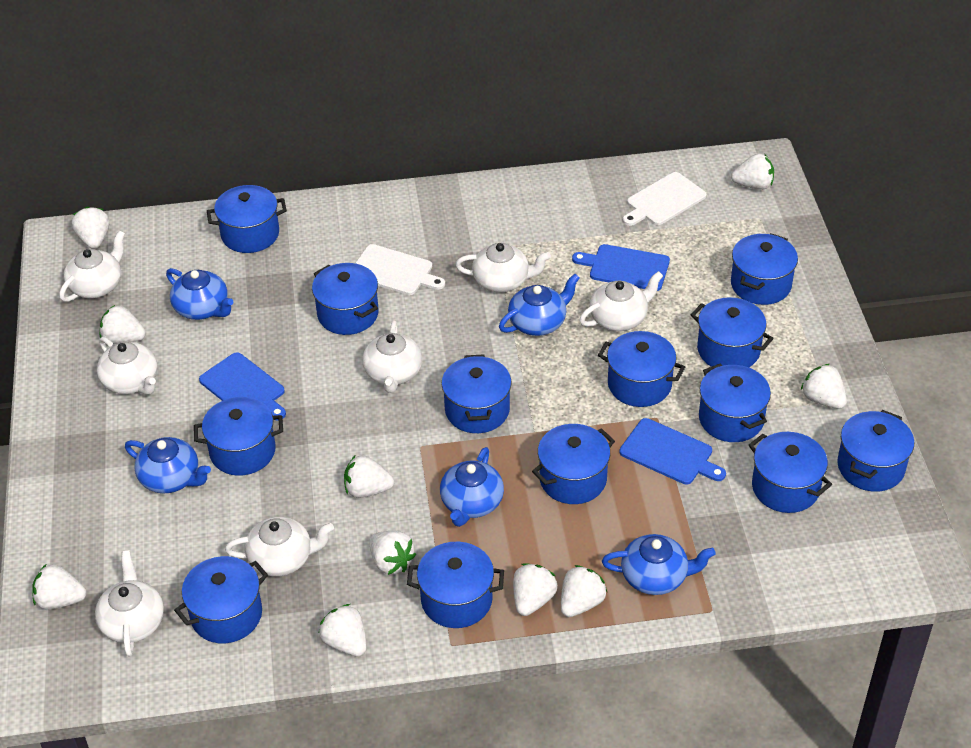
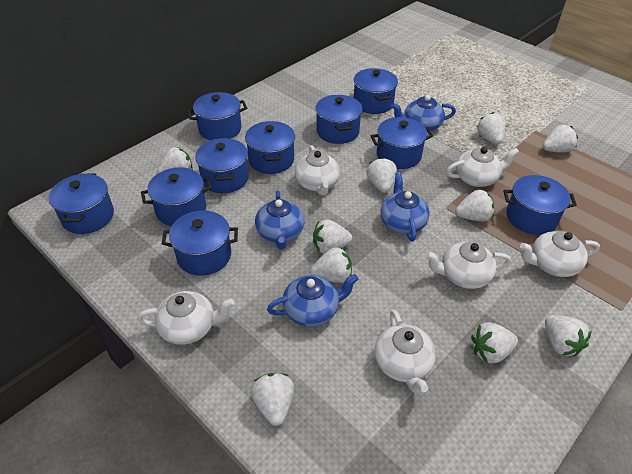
blue cutting board: 3 -> 0
blue pot: 13 -> 10
blue teapot: 5 -> 4
white cutting board: 2 -> 0
white teapot: 7 -> 6

